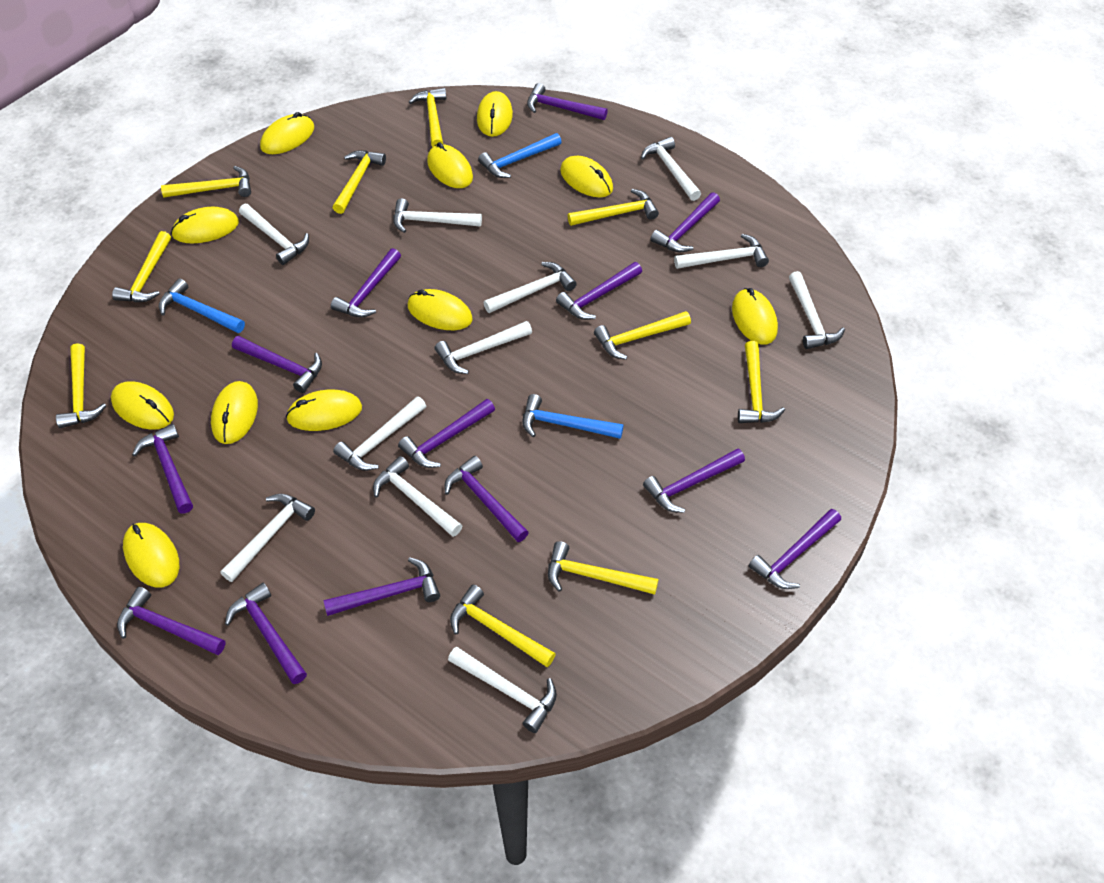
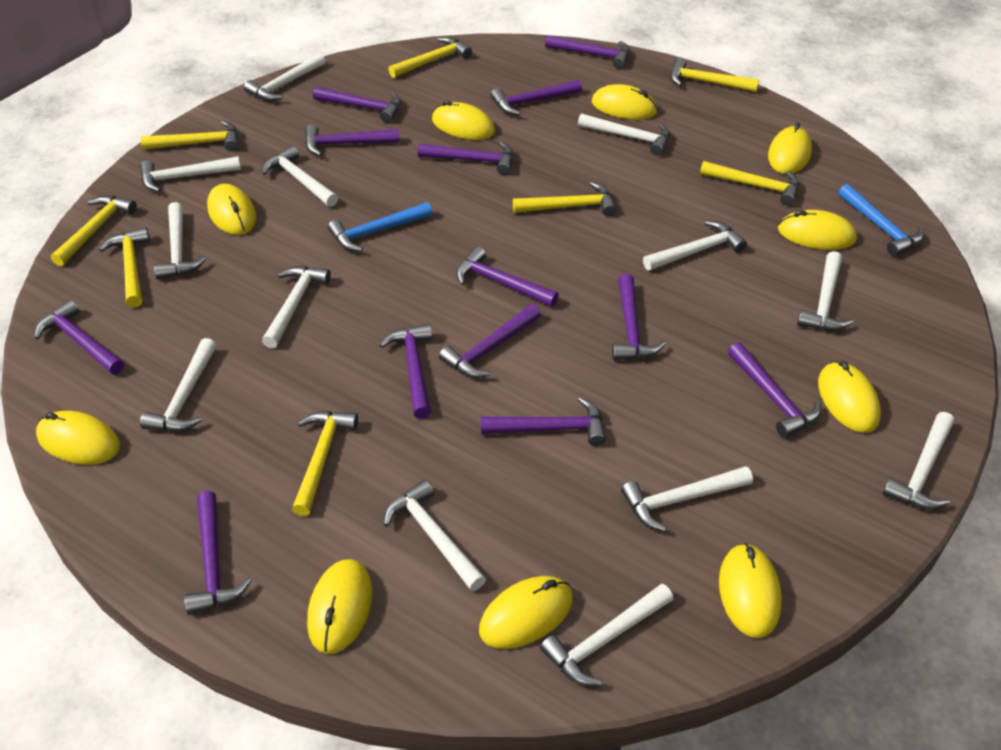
blue hammer: 3 -> 2
white hammer: 11 -> 13
yellow hammer: 10 -> 8
yellow mouse: 11 -> 10

